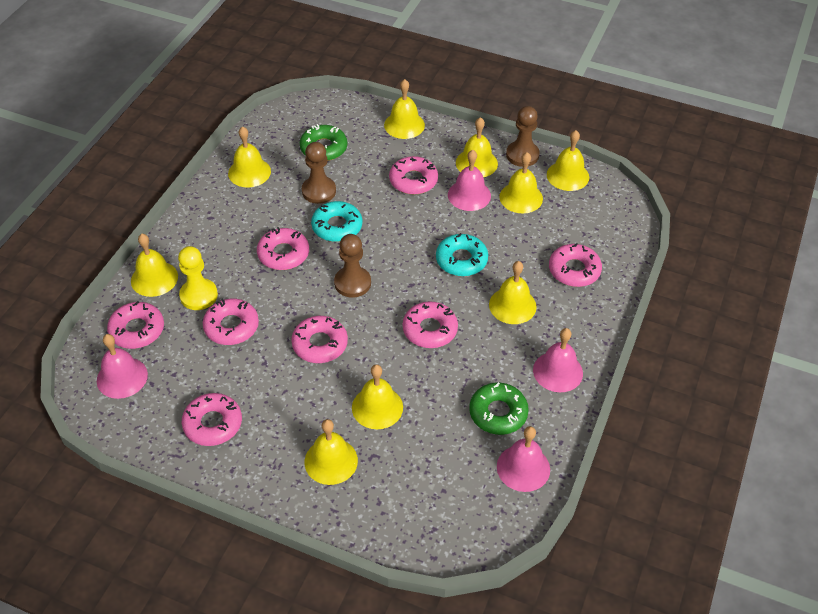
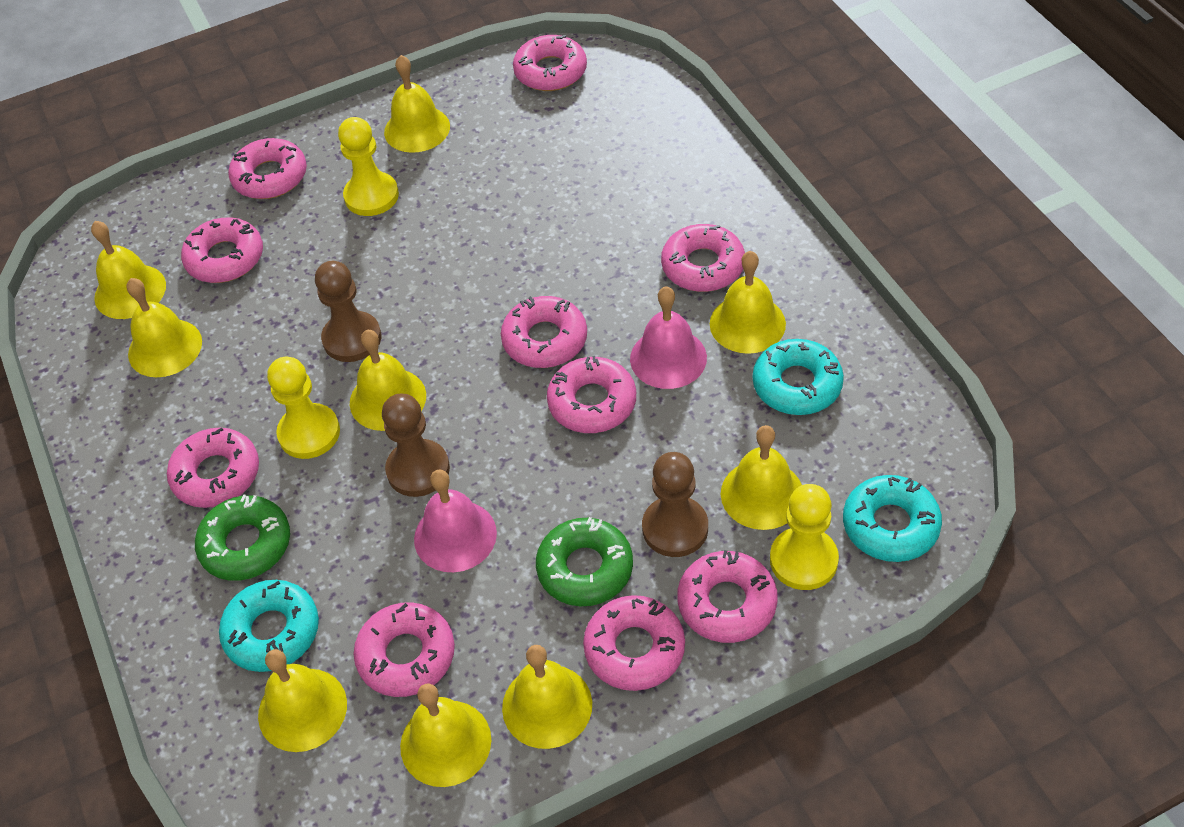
pink bell: 4 -> 2
pink donut: 8 -> 10
turquoise donut: 2 -> 3
yellow pawn: 1 -> 3

